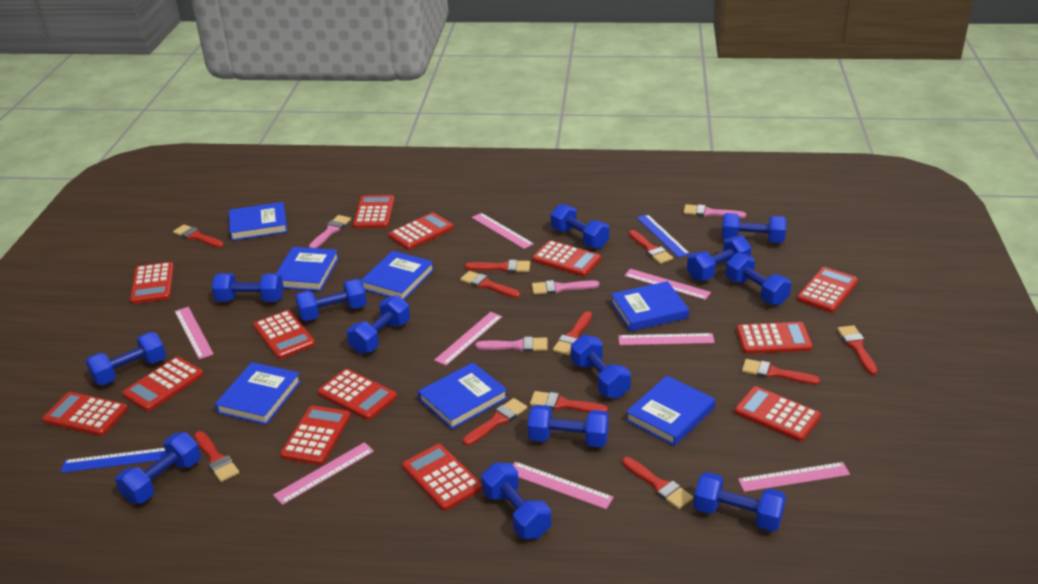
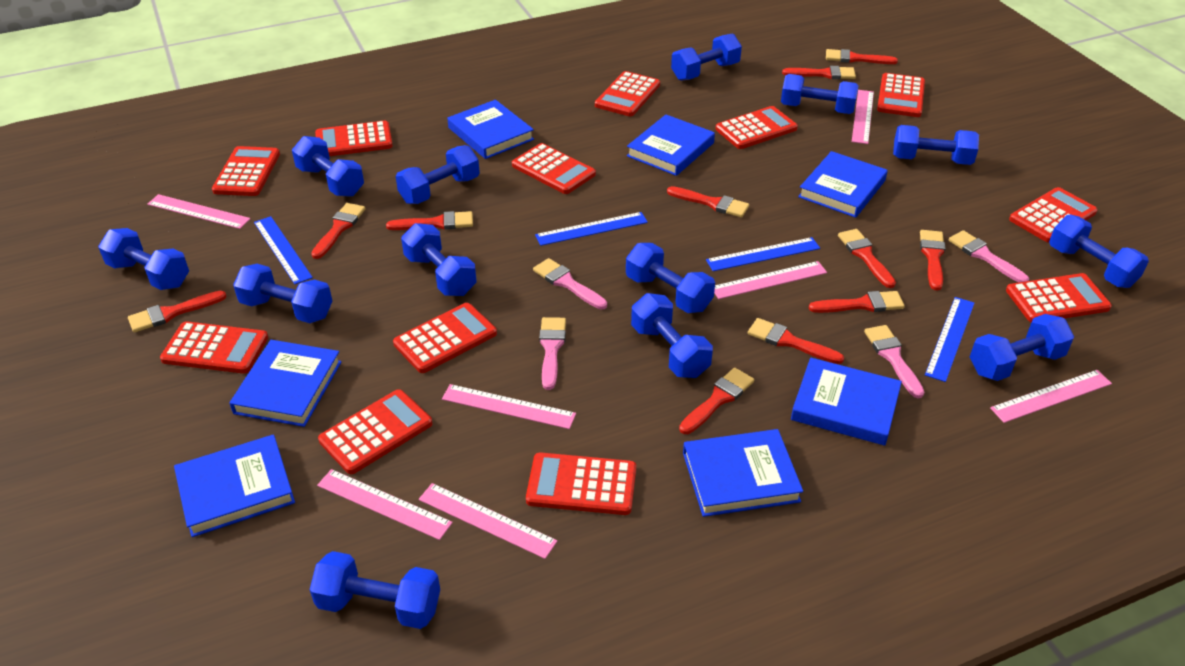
blue ruler: 2 -> 4
pink ruler: 8 -> 7
red calculator: 13 -> 12

